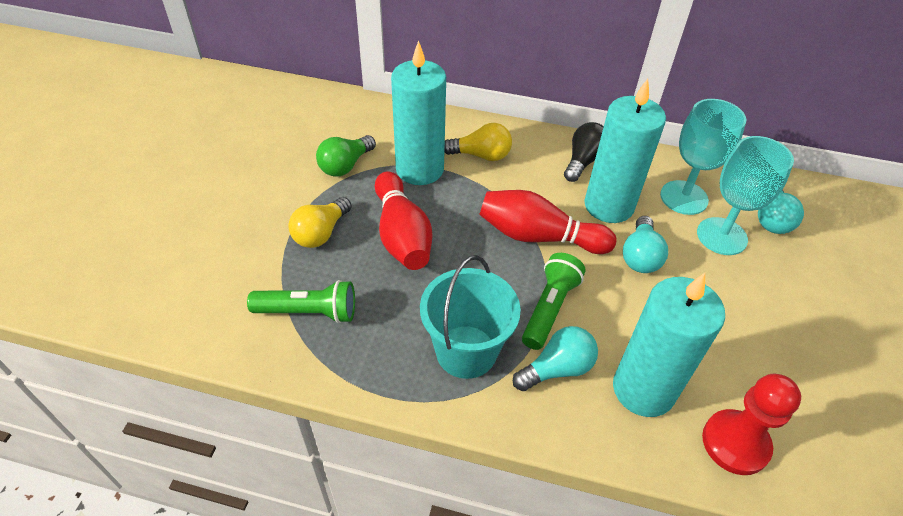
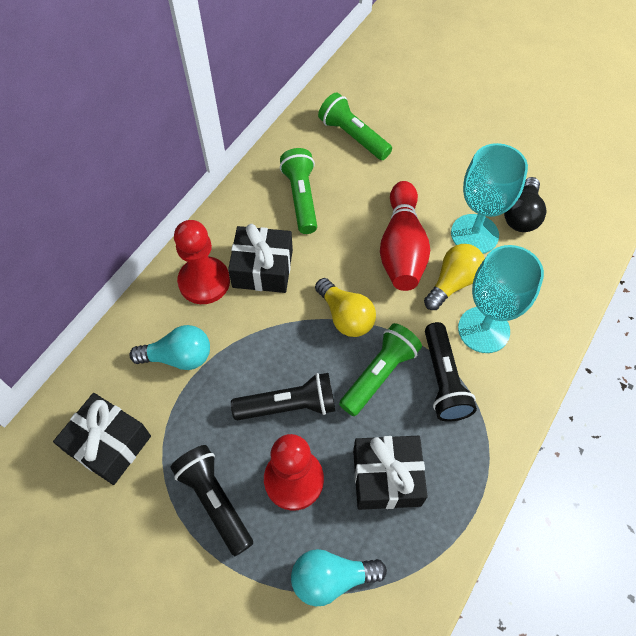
black flashlight: 0 -> 3
black gift: 0 -> 3
green flashlight: 2 -> 3
green light bulb: 1 -> 0
red bowling pin: 2 -> 1
red pawn: 1 -> 2
turquoise bucket: 1 -> 0
turquoise candle: 3 -> 0
turquoise light bulb: 3 -> 2

